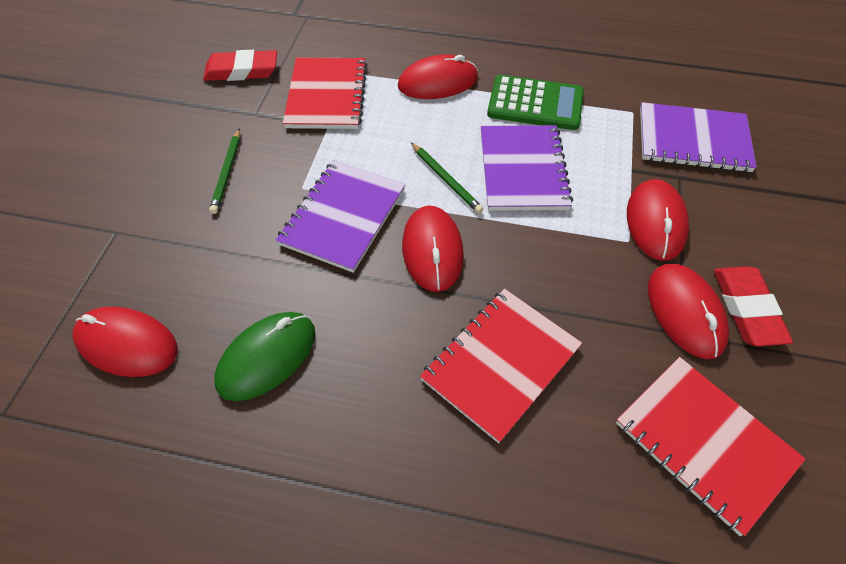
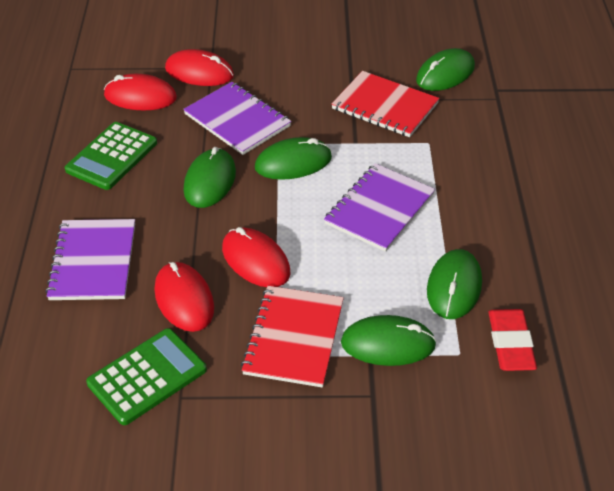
green calculator: 1 -> 2
green mouse: 1 -> 5
green pencil: 2 -> 0
red eraser: 2 -> 1
red mouse: 5 -> 4
red notebook: 3 -> 2

